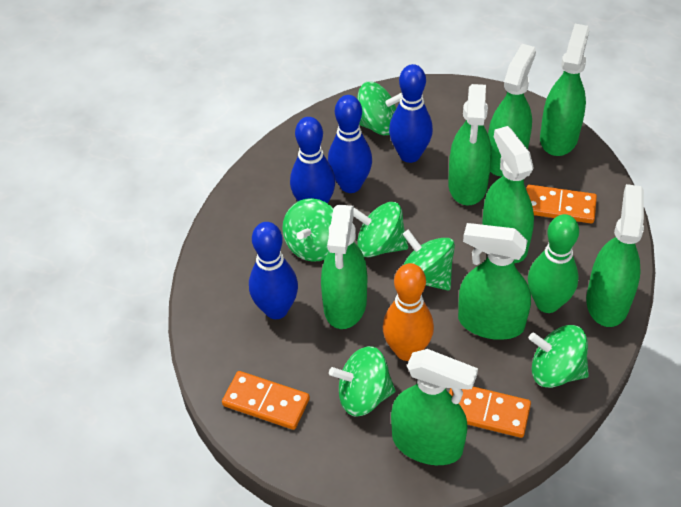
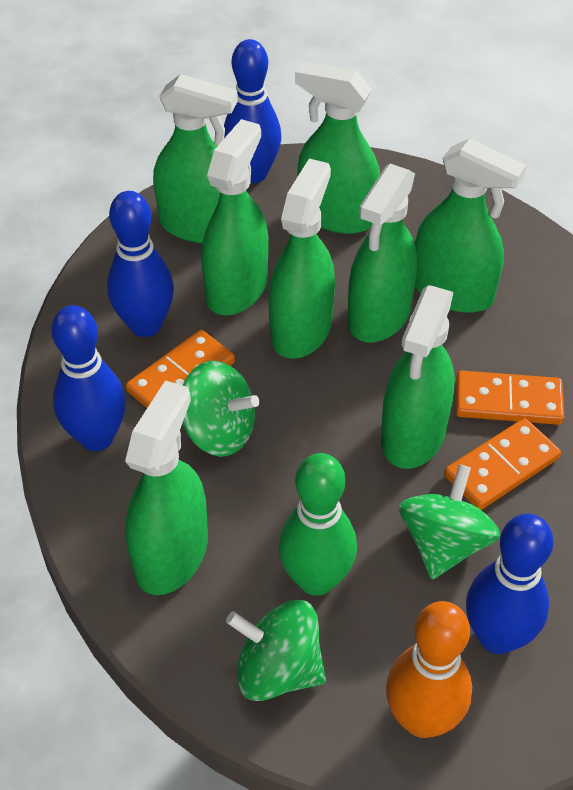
green spinning top: 6 -> 3

